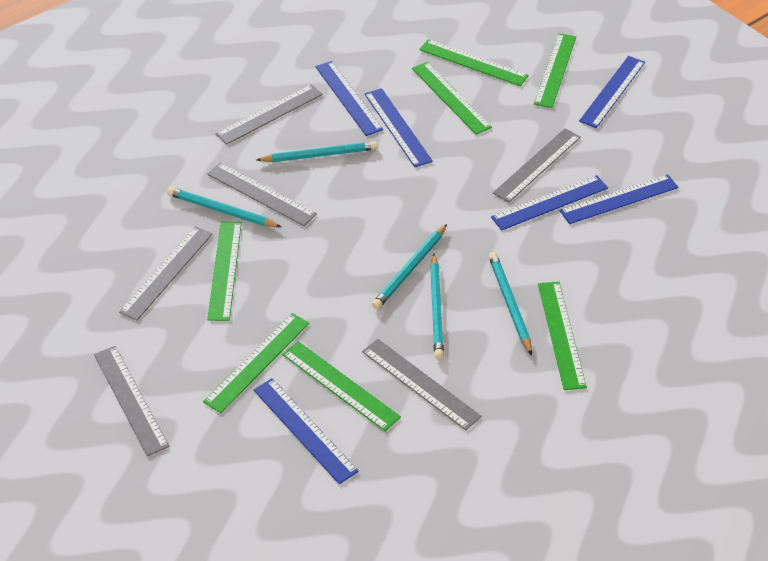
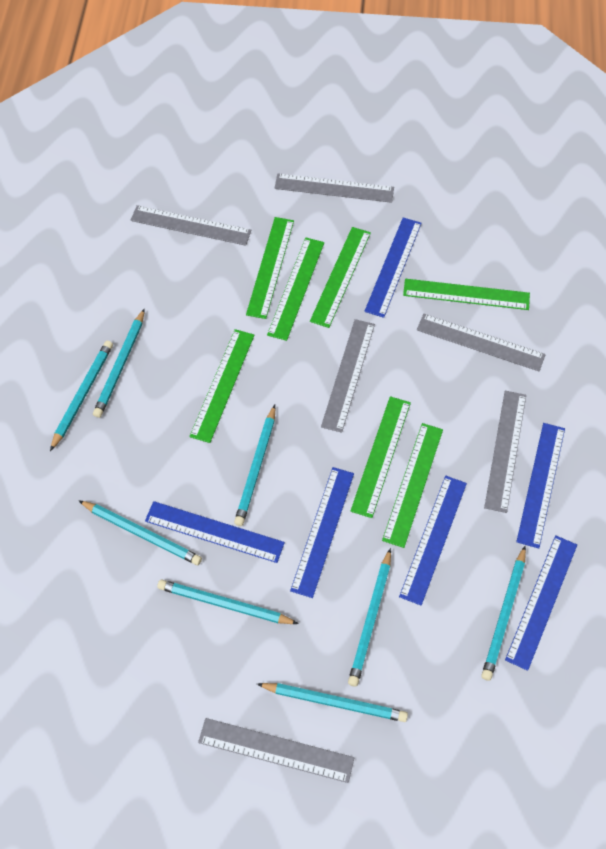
turquoise pencil: 5 -> 8

